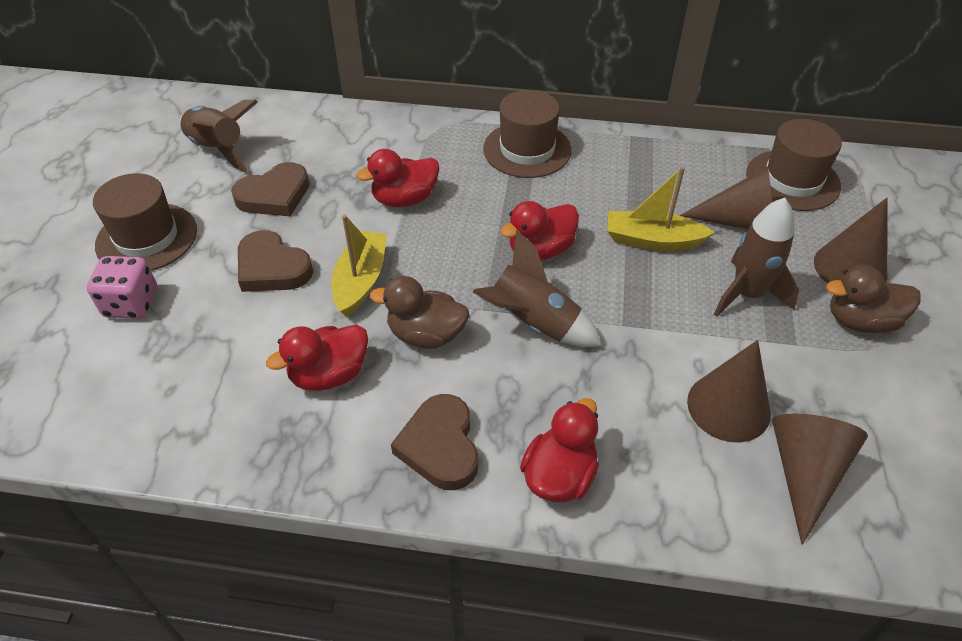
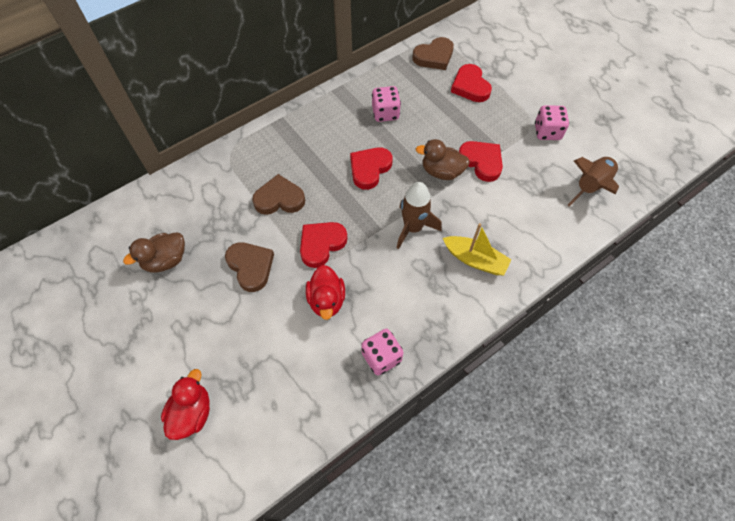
brown cone: 4 -> 0
brown hat: 3 -> 0
brown rocket: 3 -> 2
pink dice: 1 -> 3
red duck: 4 -> 2
red heart: 0 -> 4
yellow boat: 2 -> 1

